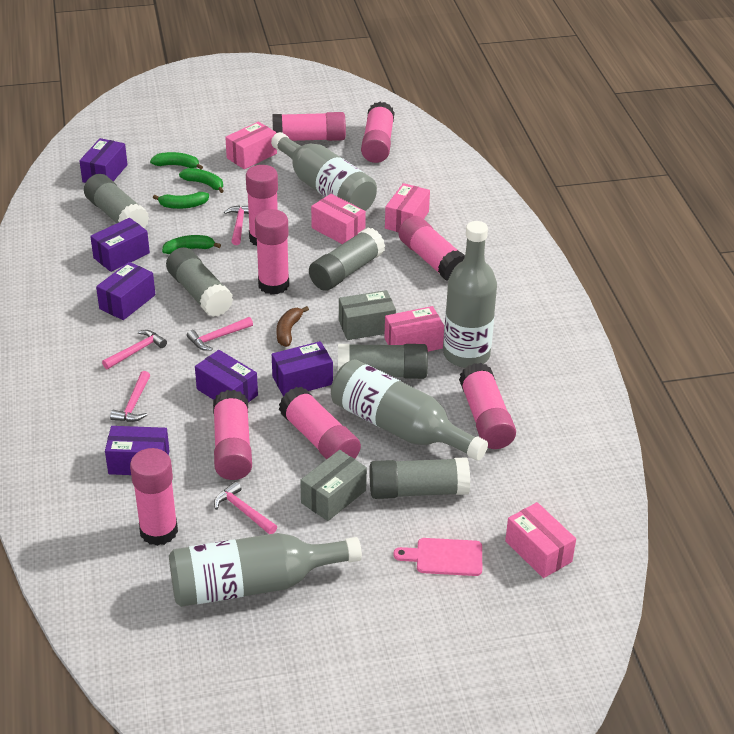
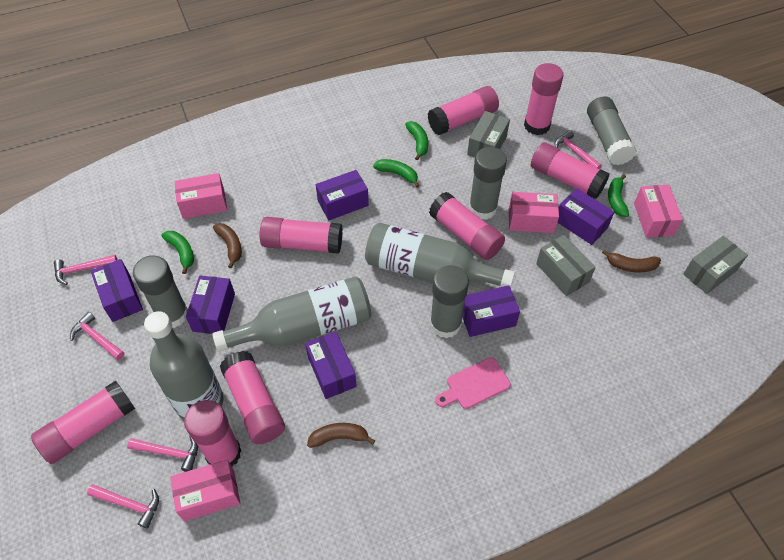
brown banana: 1 -> 3
grey bottle: 4 -> 3
grey box: 2 -> 3
grey glue stick: 5 -> 4
pink box: 5 -> 4
pink glue stick: 9 -> 8

